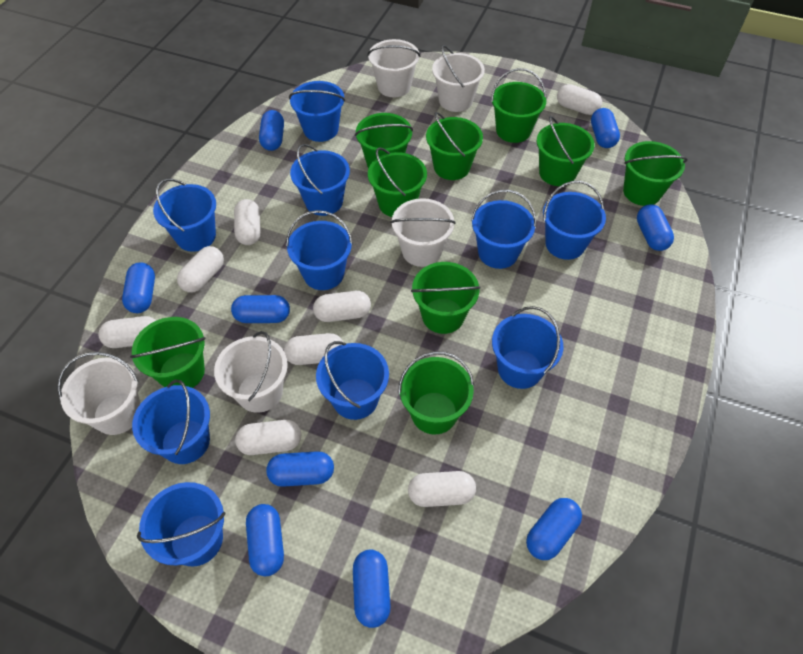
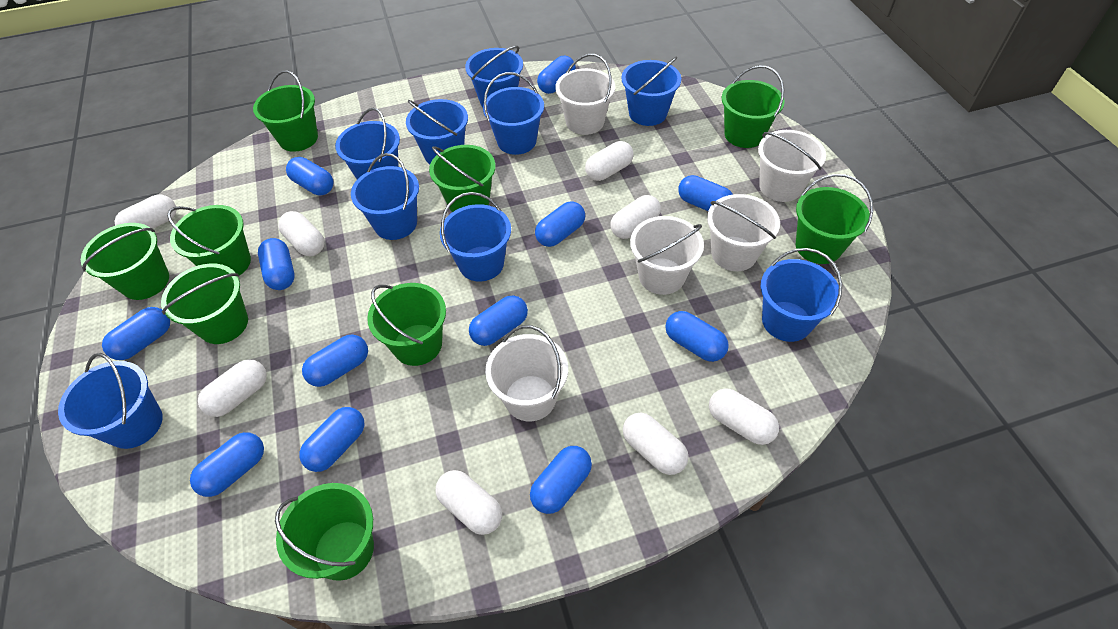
blue bucket: 10 -> 9
blue capsule: 9 -> 12

